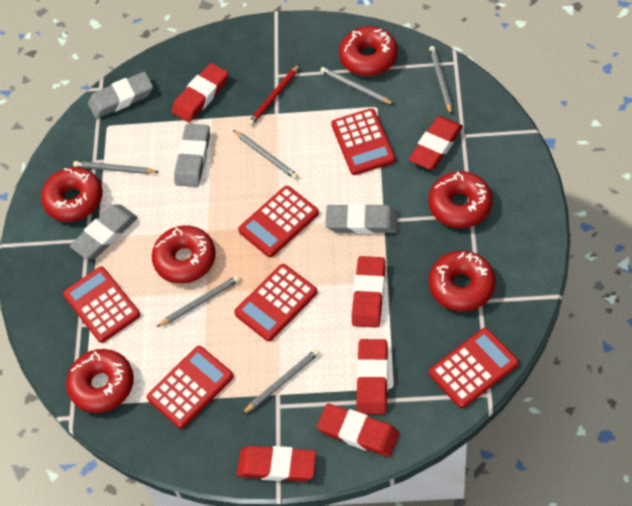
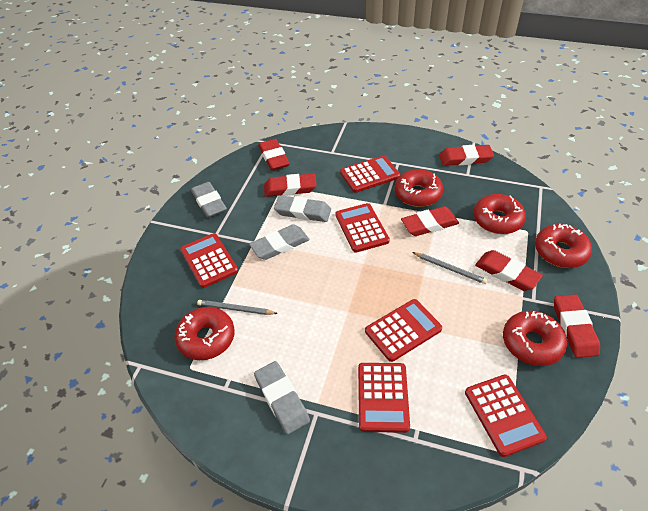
grey pencil: 6 -> 2
red donut: 6 -> 5
red pencil: 1 -> 0

